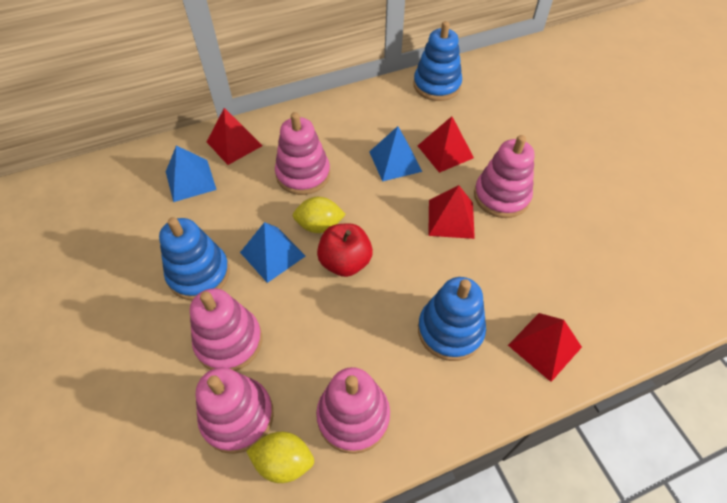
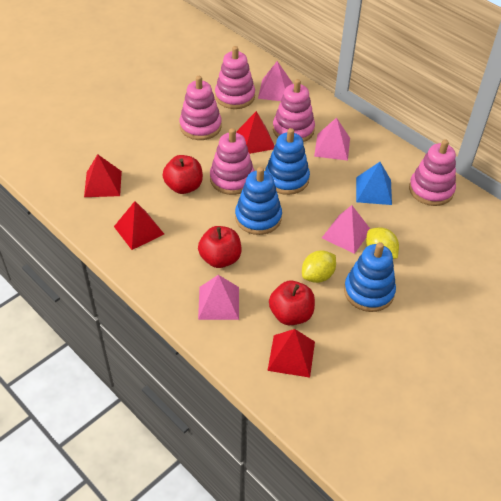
blue pyramid: 3 -> 1
pink pyramid: 0 -> 4
red apple: 1 -> 3

